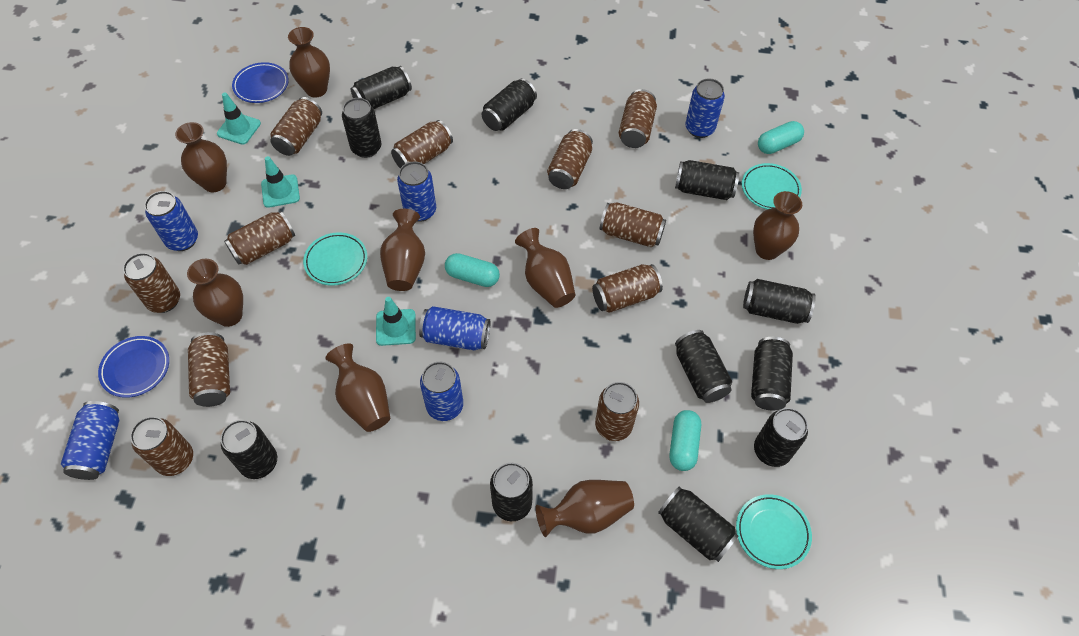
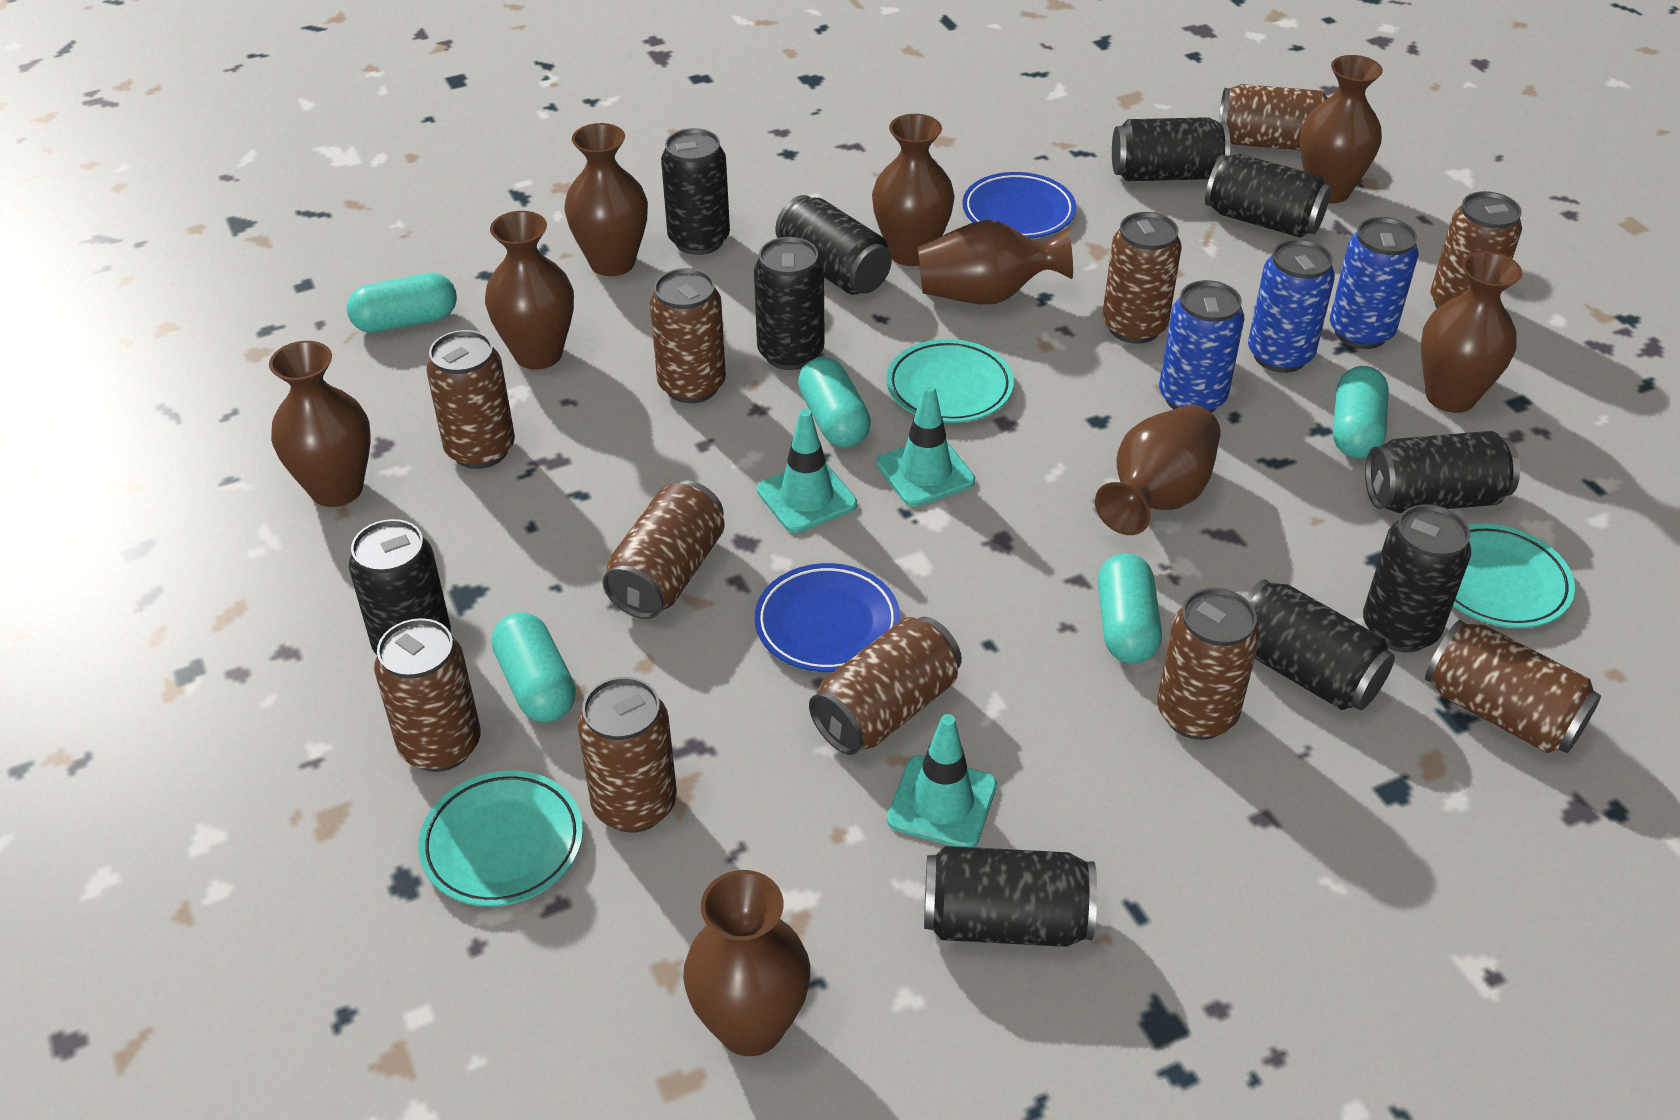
black can: 11 -> 10
blue can: 6 -> 3
brown vase: 8 -> 9
turquoise capsule: 3 -> 5

